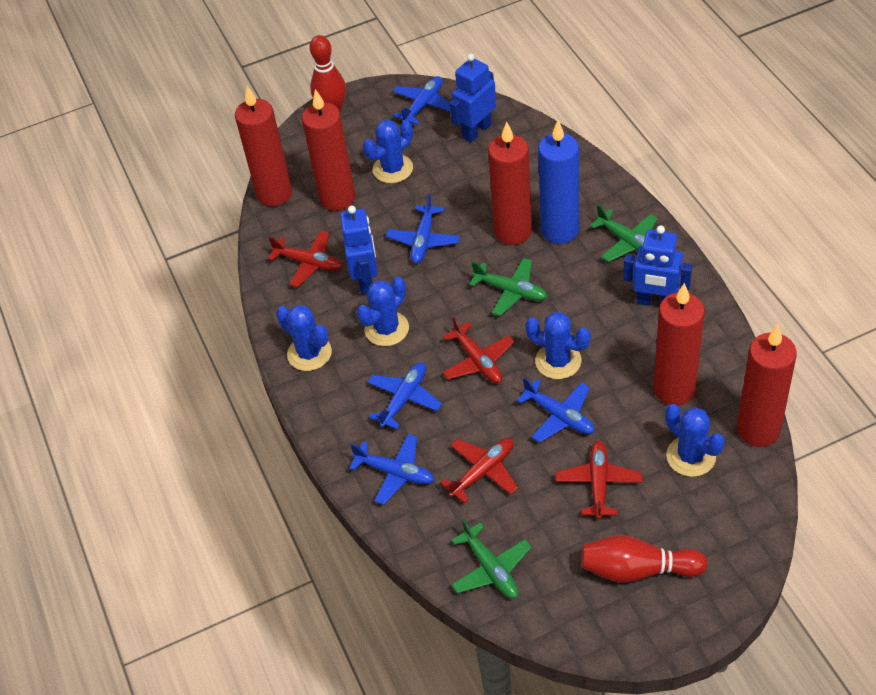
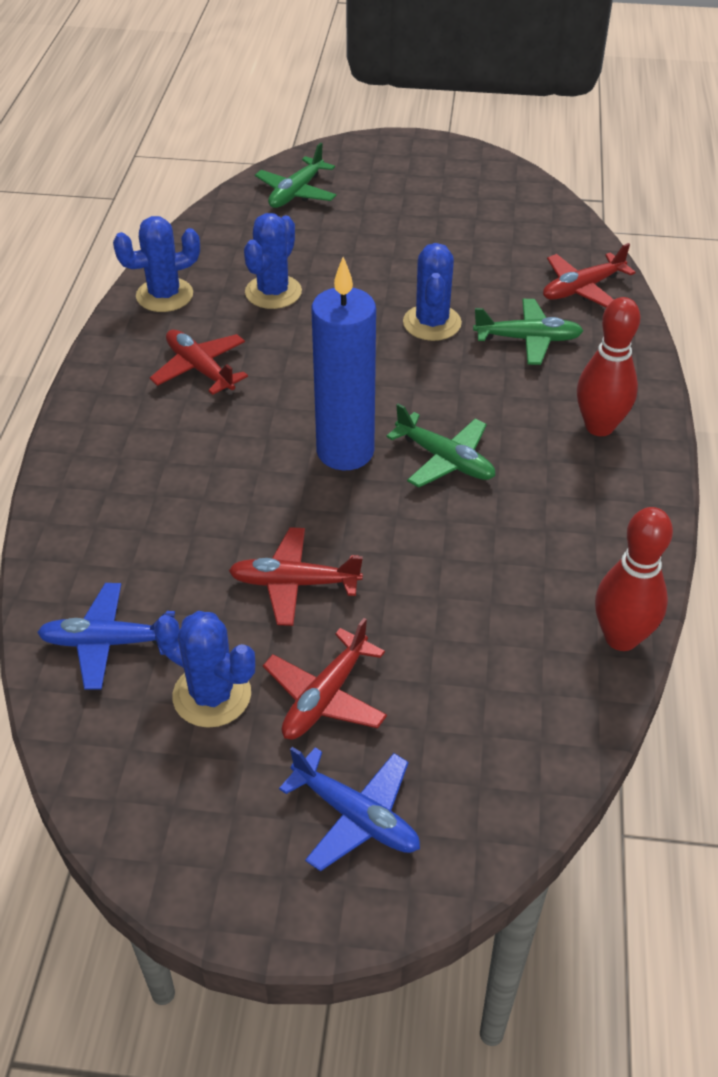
blue cactus: 5 -> 4
blue plane: 5 -> 2
blue robot: 3 -> 0
red candle: 5 -> 0

